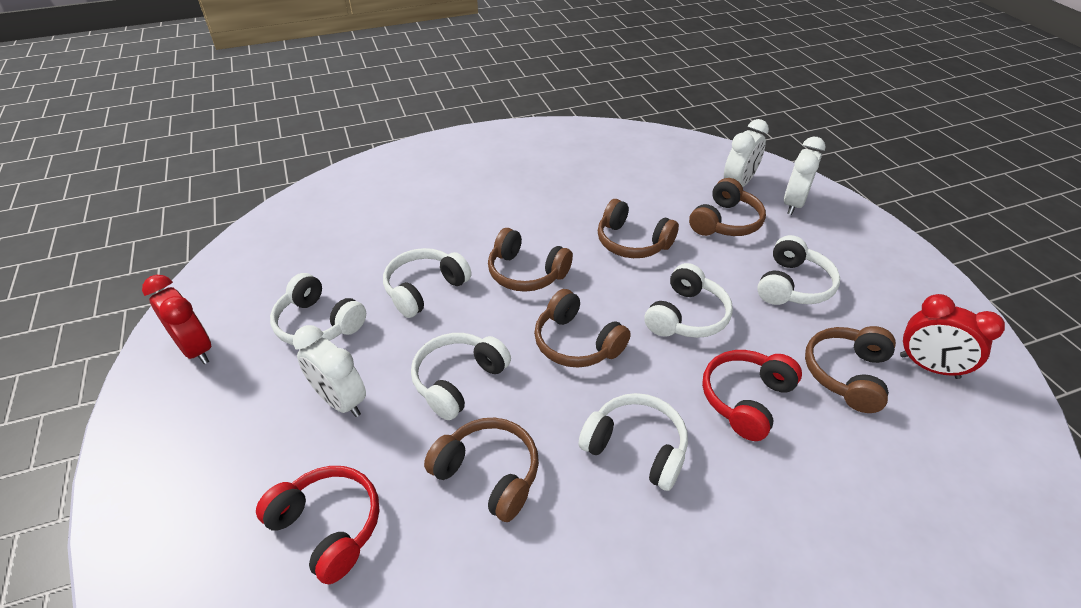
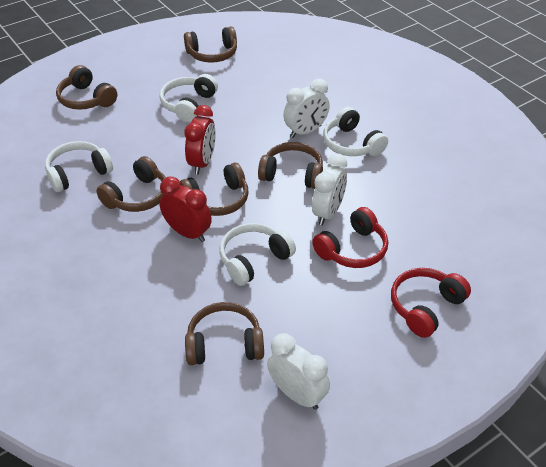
white headphones: 6 -> 4

